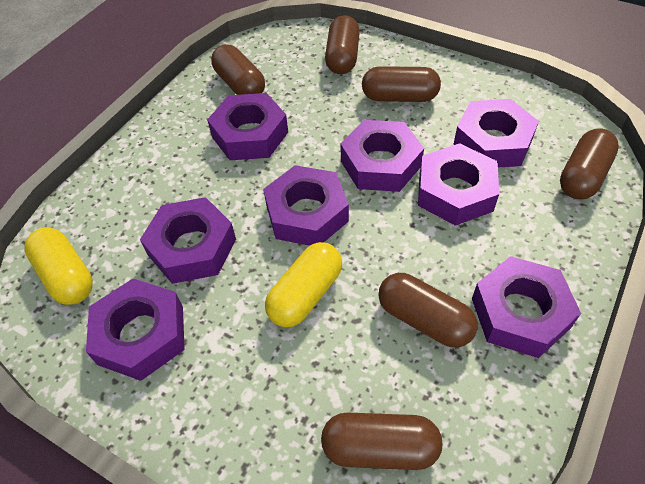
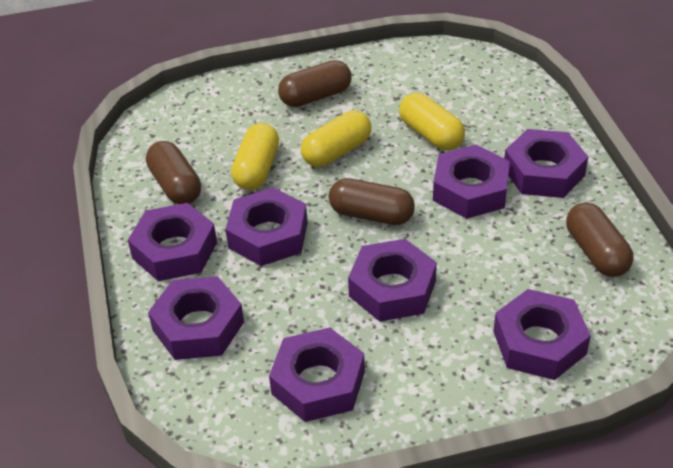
brown capsule: 6 -> 4
yellow capsule: 2 -> 3

